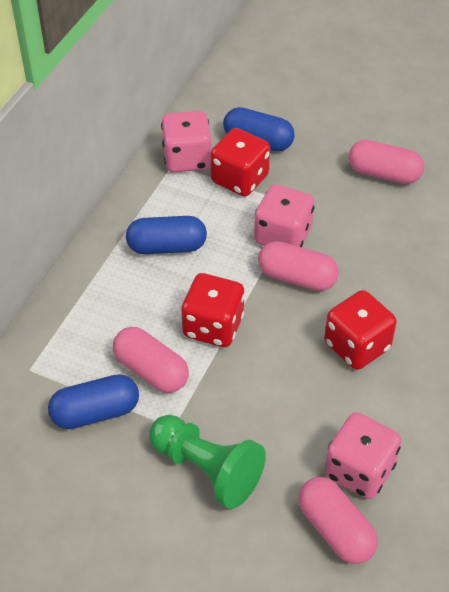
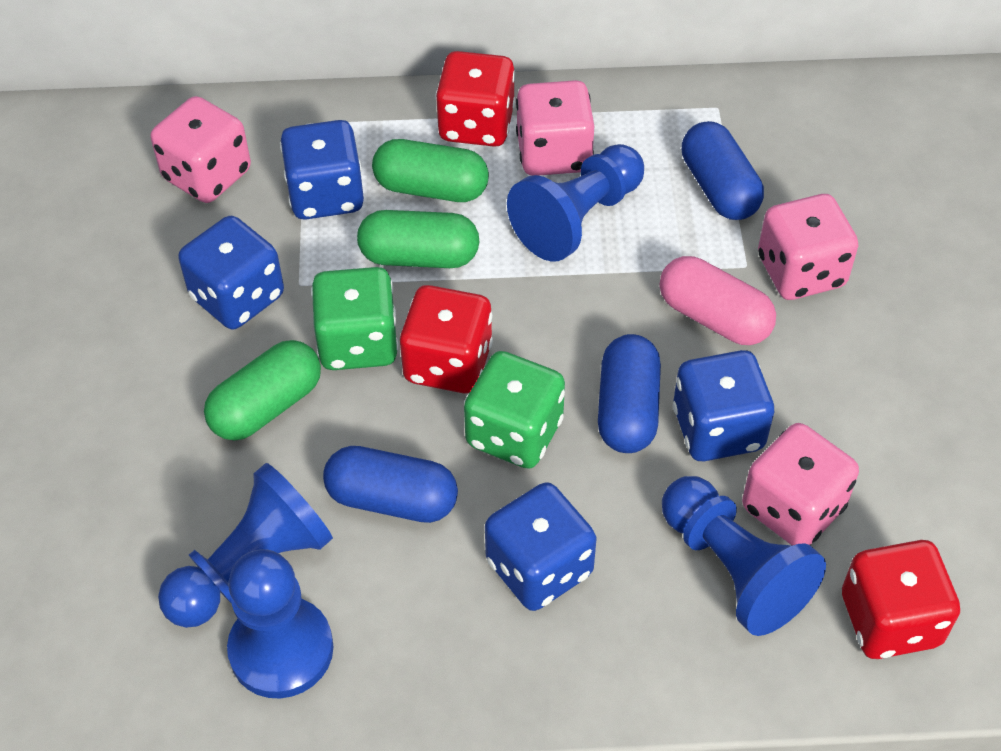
blue dice: 0 -> 4
blue pawn: 0 -> 4
green capsule: 0 -> 3
green dice: 0 -> 2
green pawn: 1 -> 0
pink capsule: 4 -> 1
pink dice: 3 -> 4

